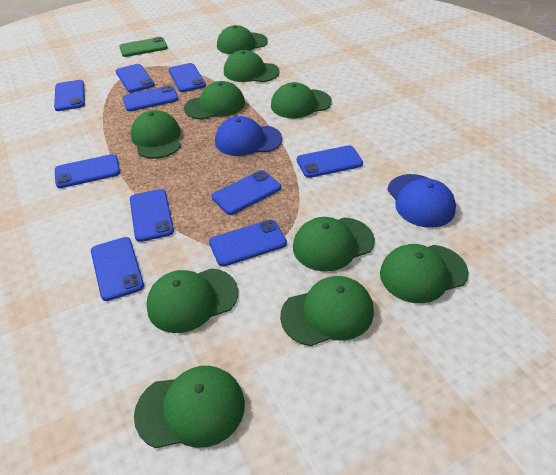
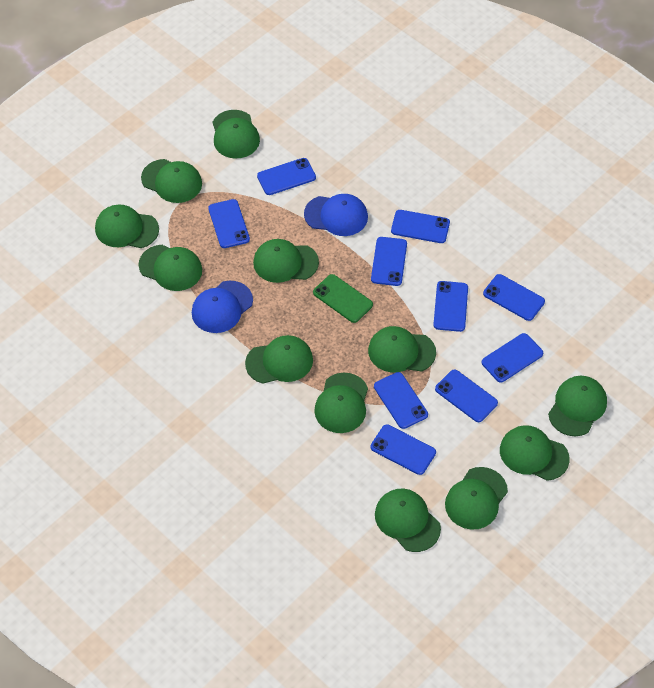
green cap: 10 -> 12

